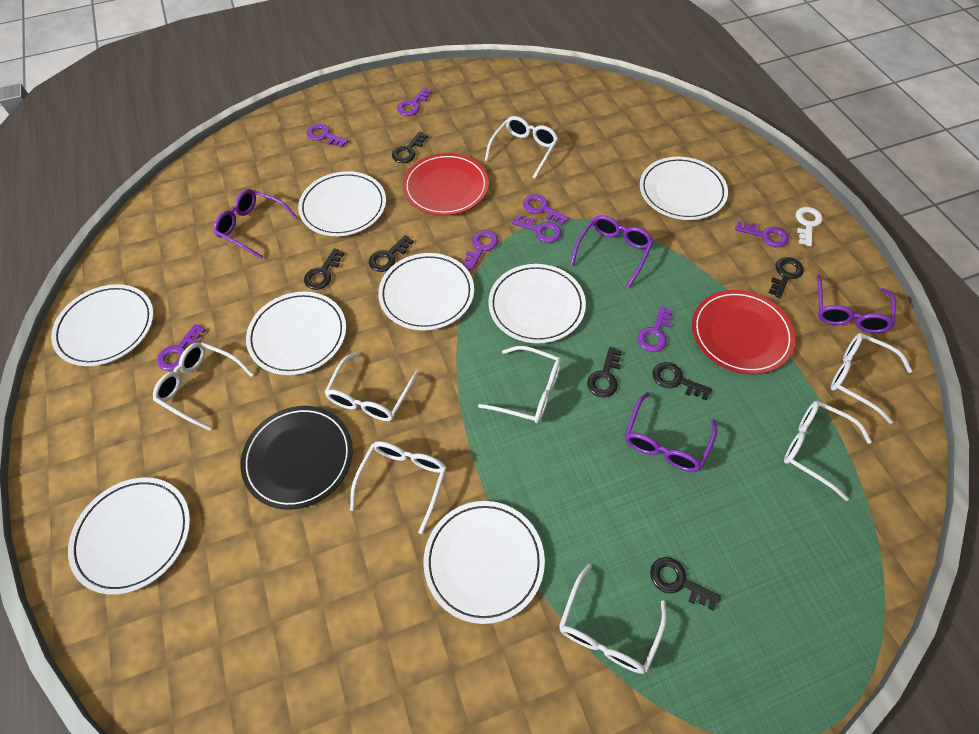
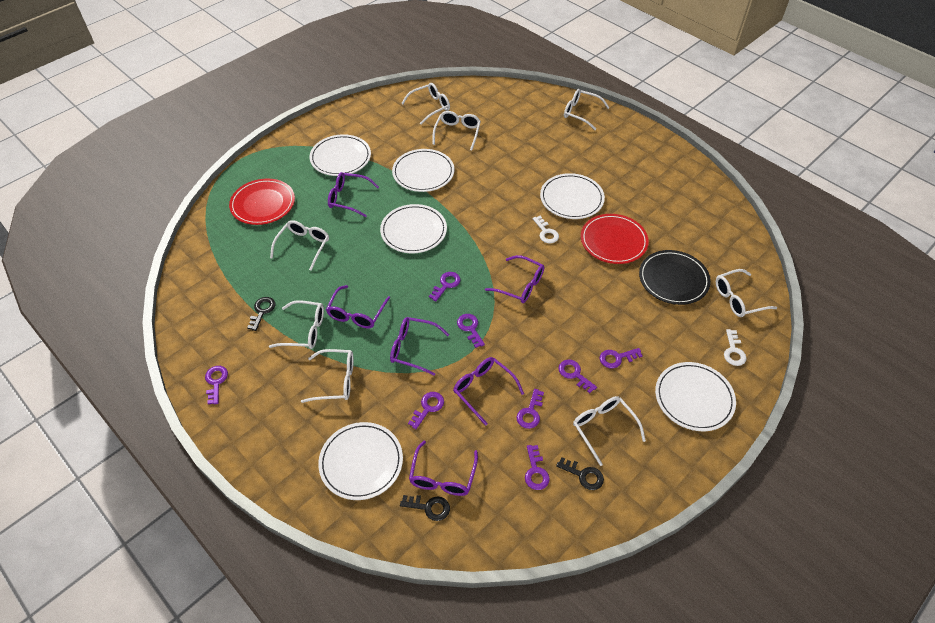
black key: 7 -> 3
purple glasses: 4 -> 6
white key: 1 -> 2
white plate: 8 -> 6

